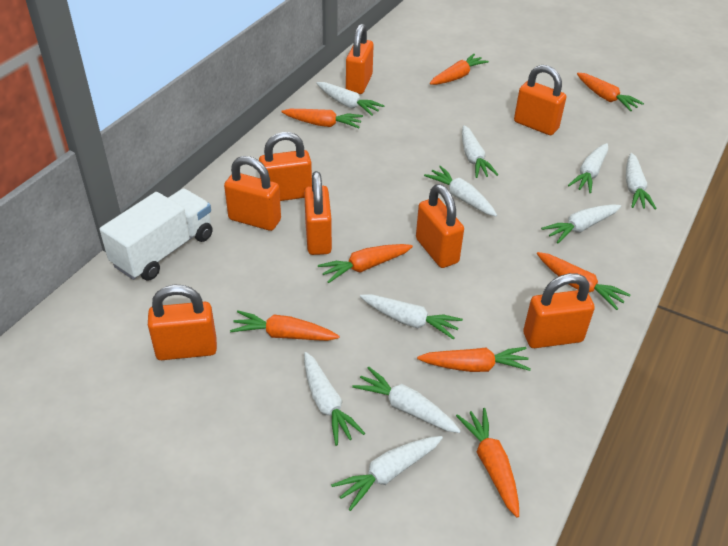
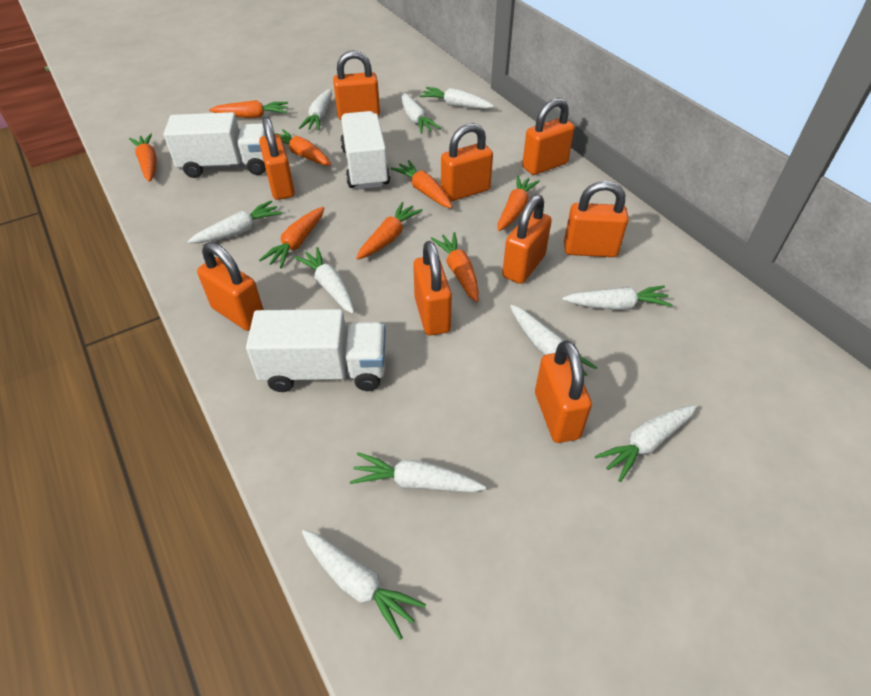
orange padlock: 8 -> 9
white truck: 1 -> 3

